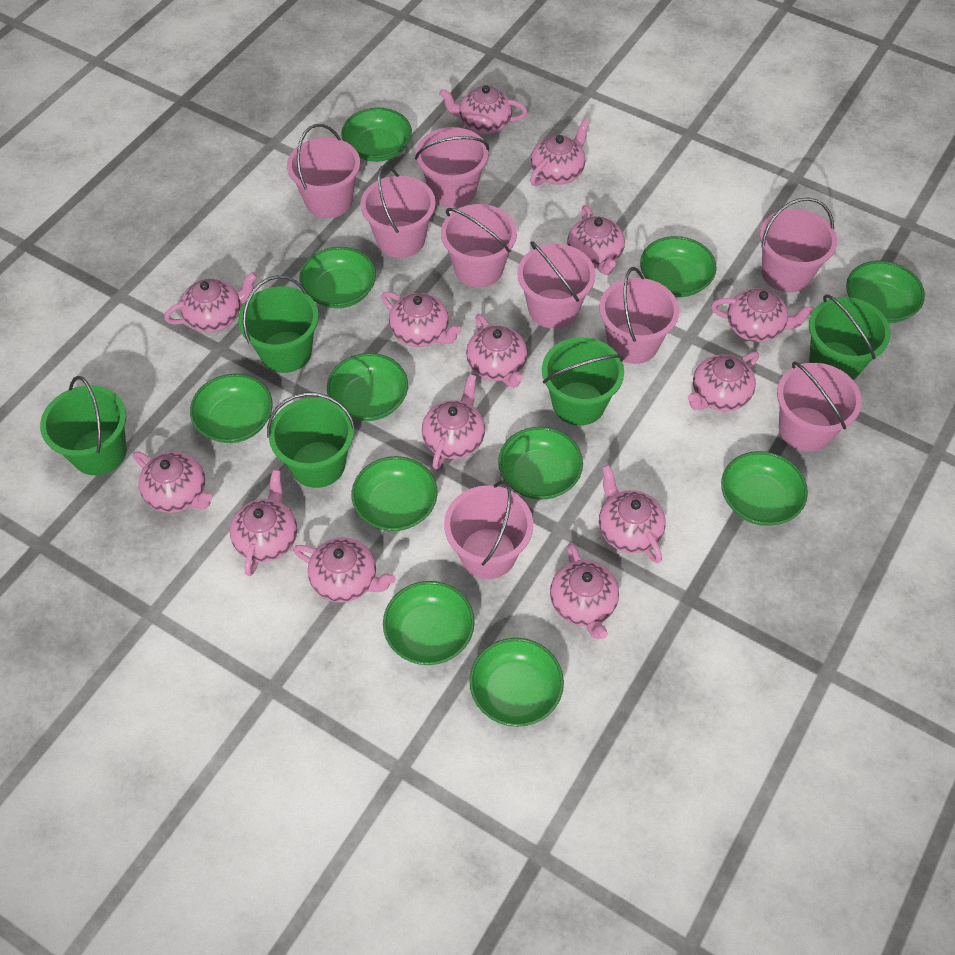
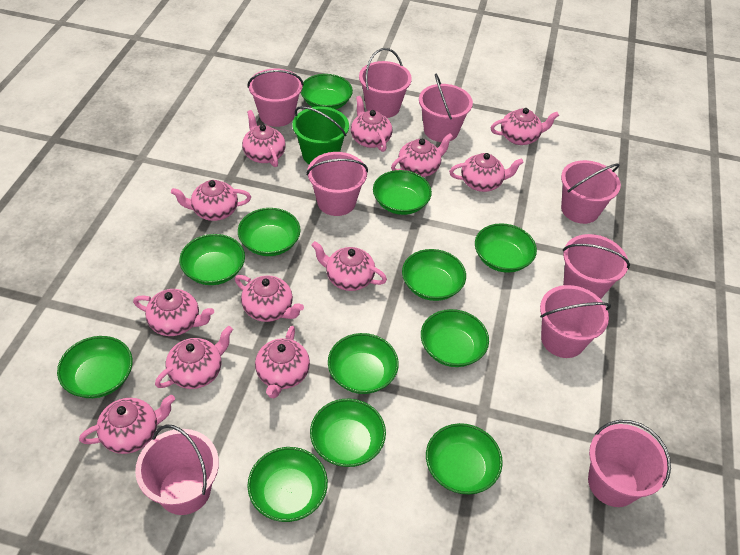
green bowl: 11 -> 12
green bucket: 5 -> 1
pink teapot: 14 -> 12

